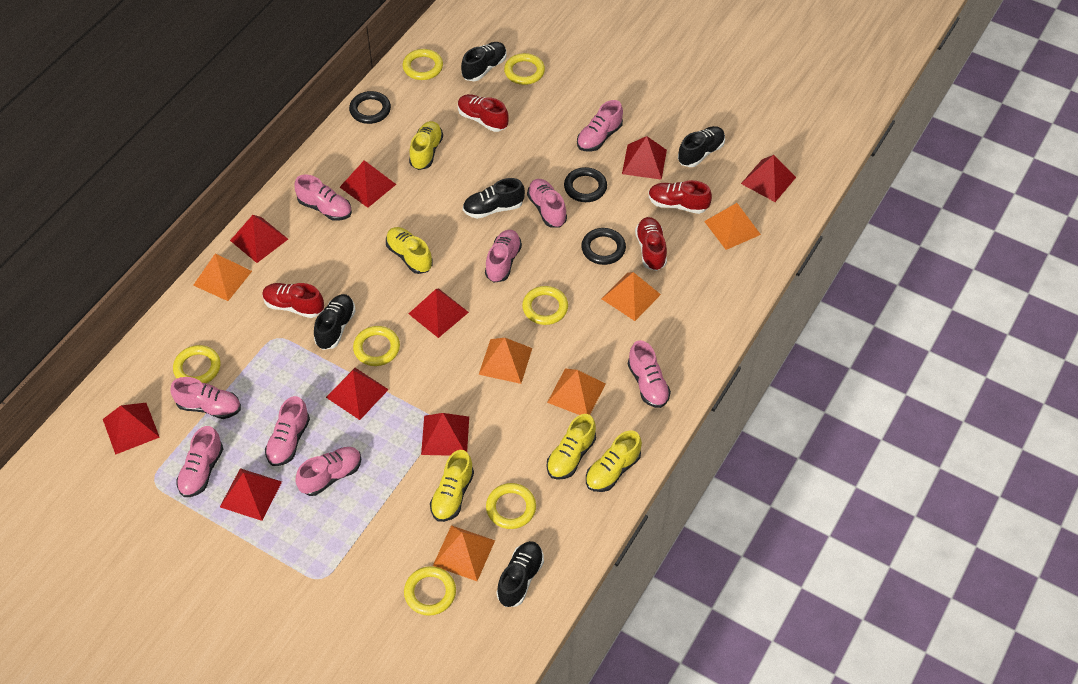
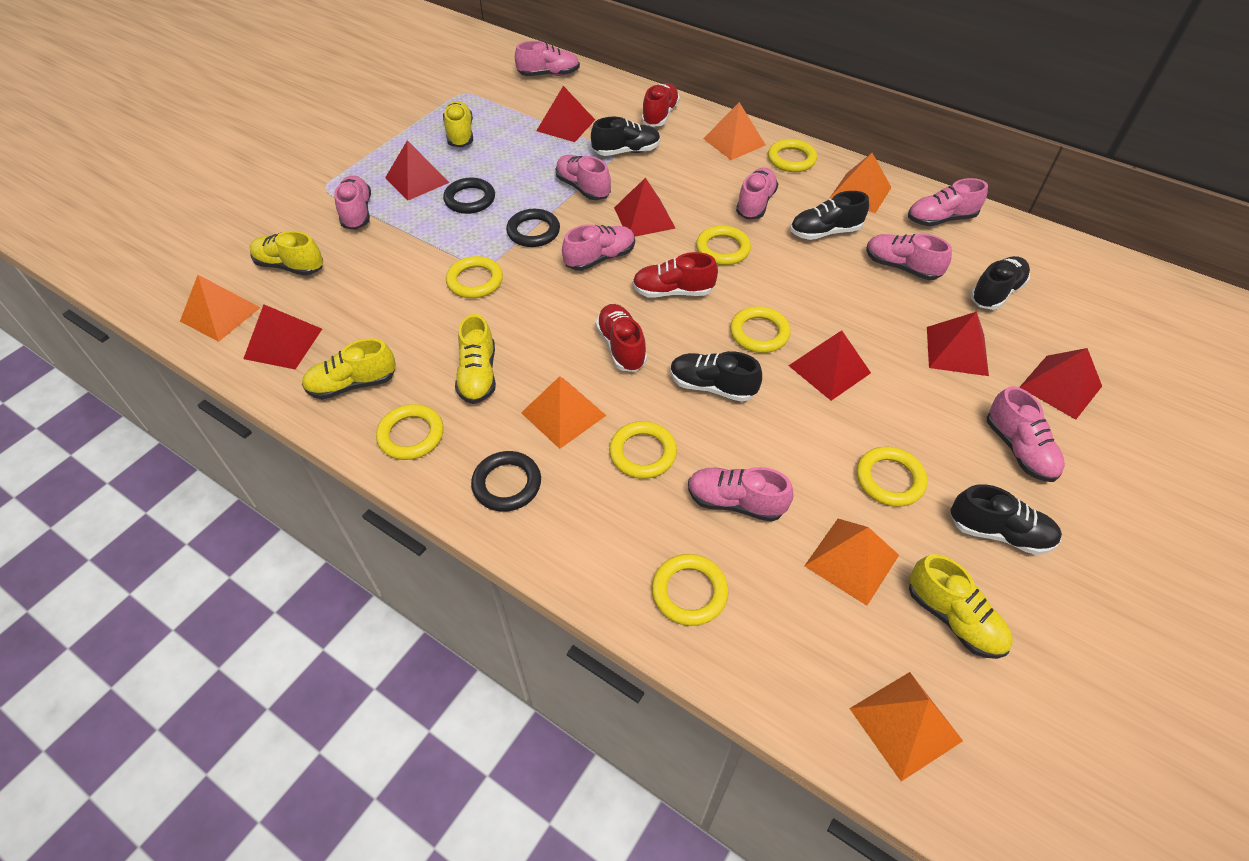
red pyramid: 9 -> 7
red shoe: 4 -> 3
yellow ring: 7 -> 8

